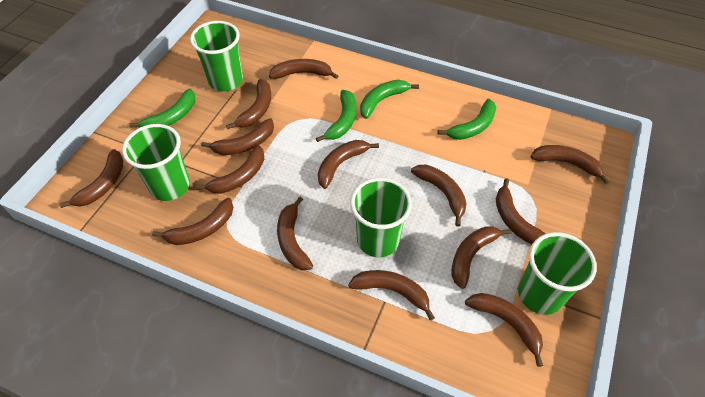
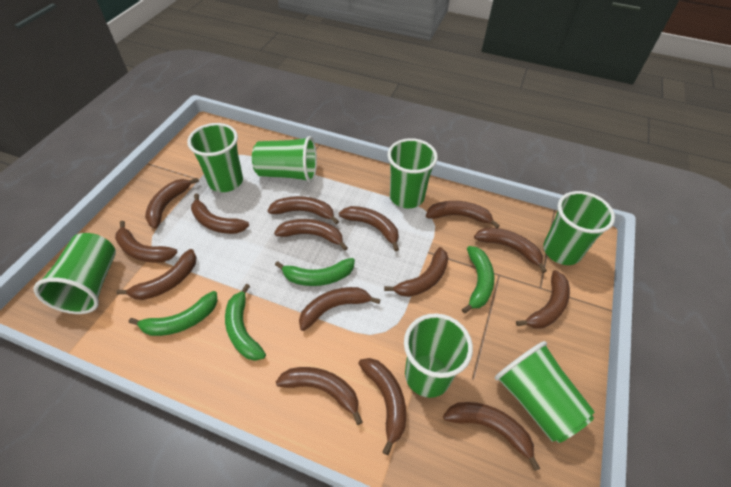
brown banana: 14 -> 15
green cup: 4 -> 7

